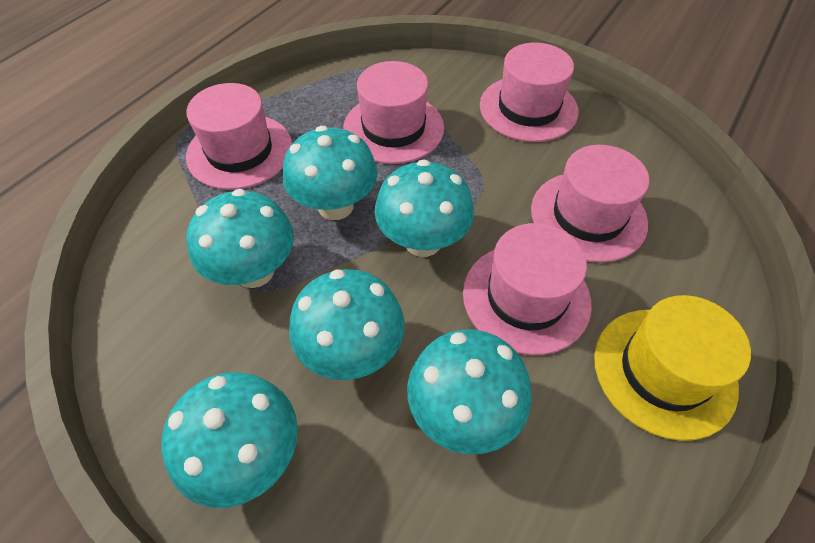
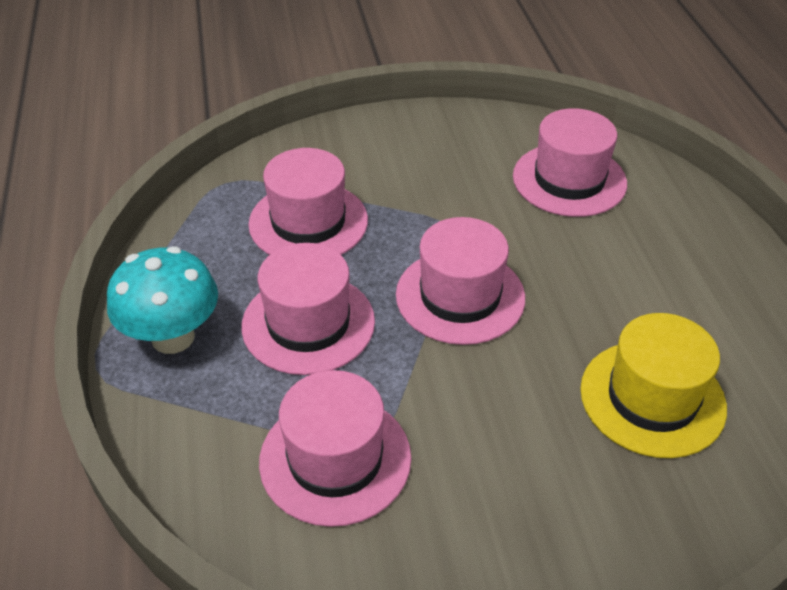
turquoise mushroom: 6 -> 1

